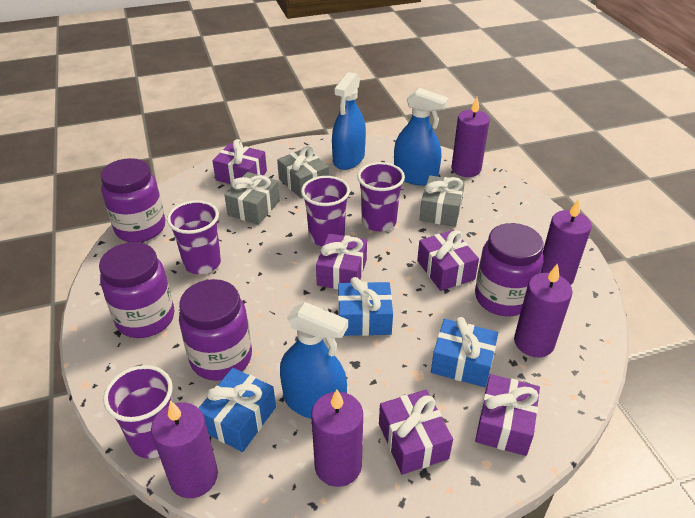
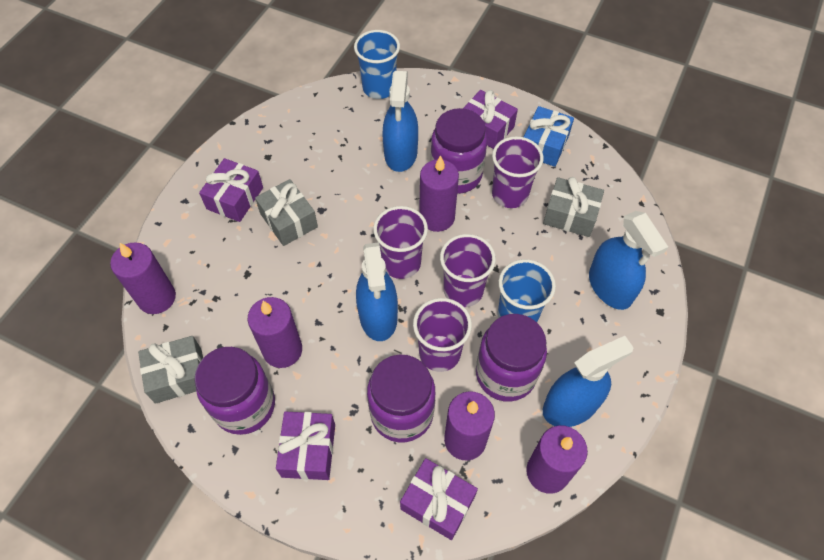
blue cup: 0 -> 2
blue gift: 3 -> 1
blue spray bottle: 3 -> 4
purple gift: 5 -> 4

